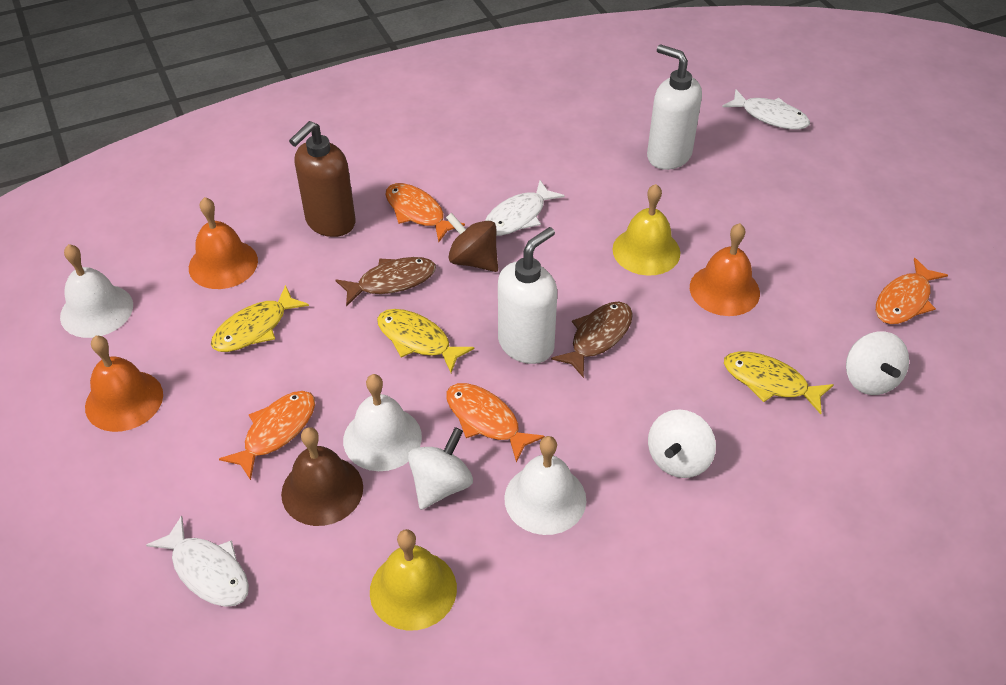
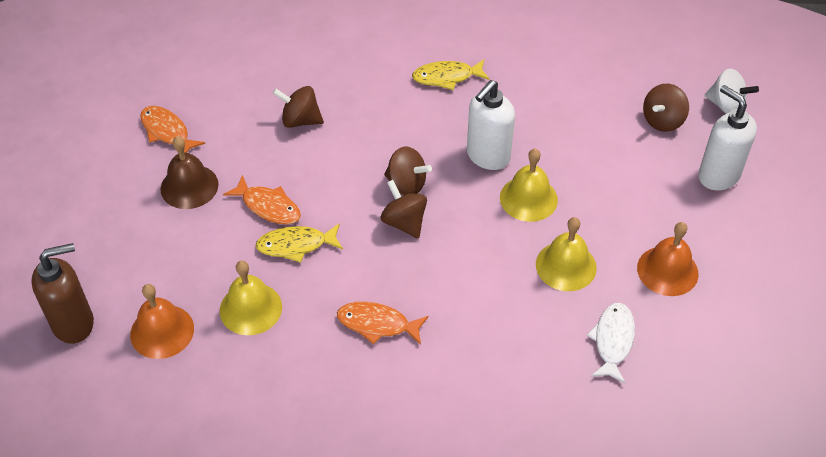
brown fish: 2 -> 0
brown spinning top: 1 -> 4
orange bell: 3 -> 2
orange fish: 4 -> 3
white bell: 3 -> 0
white fish: 3 -> 1
white spinning top: 3 -> 1
yellow bell: 2 -> 3
yellow fish: 3 -> 2

